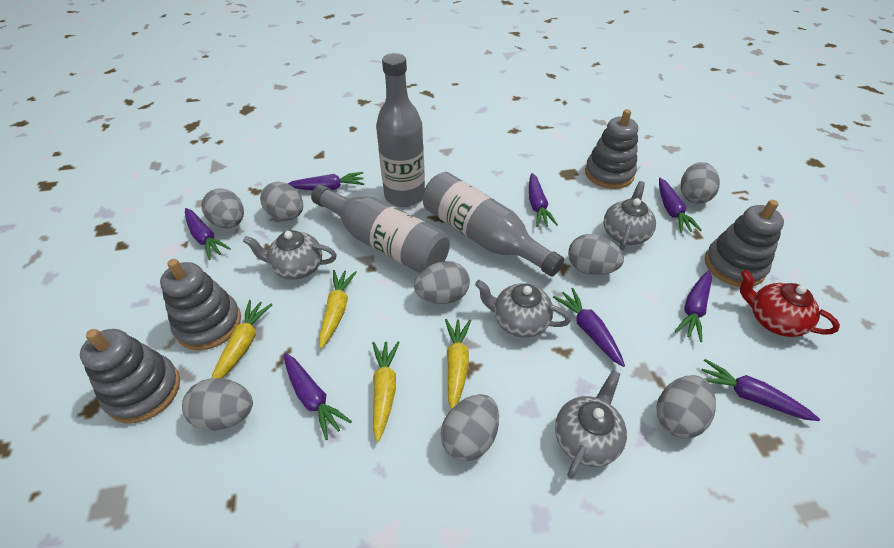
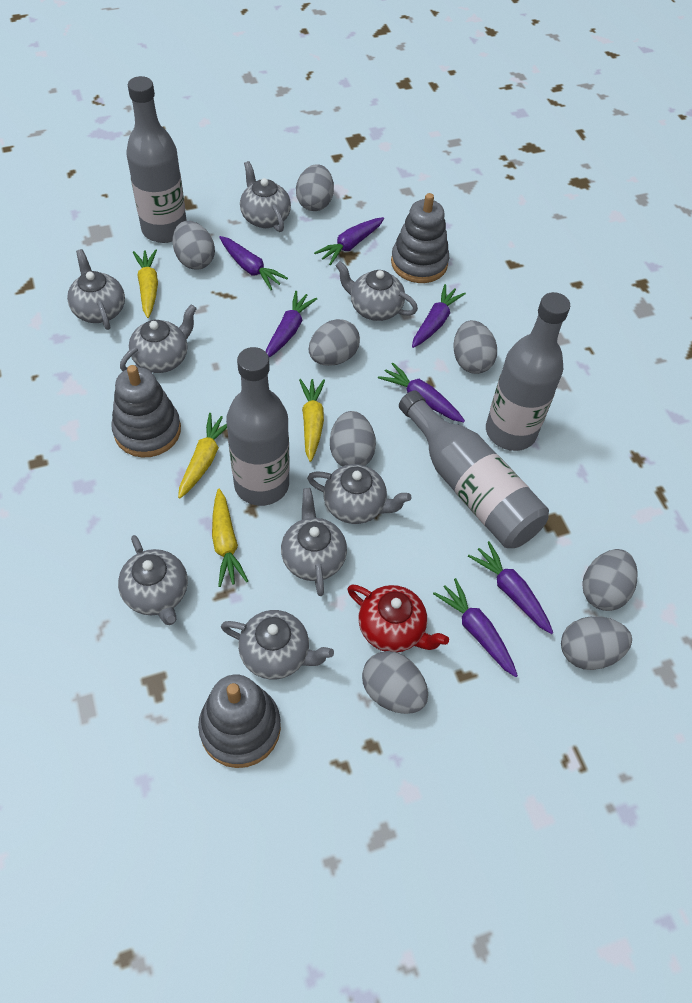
grey bottle: 3 -> 4
grey stacking toy: 4 -> 3
grey teapot: 4 -> 8
purple carrot: 8 -> 7

